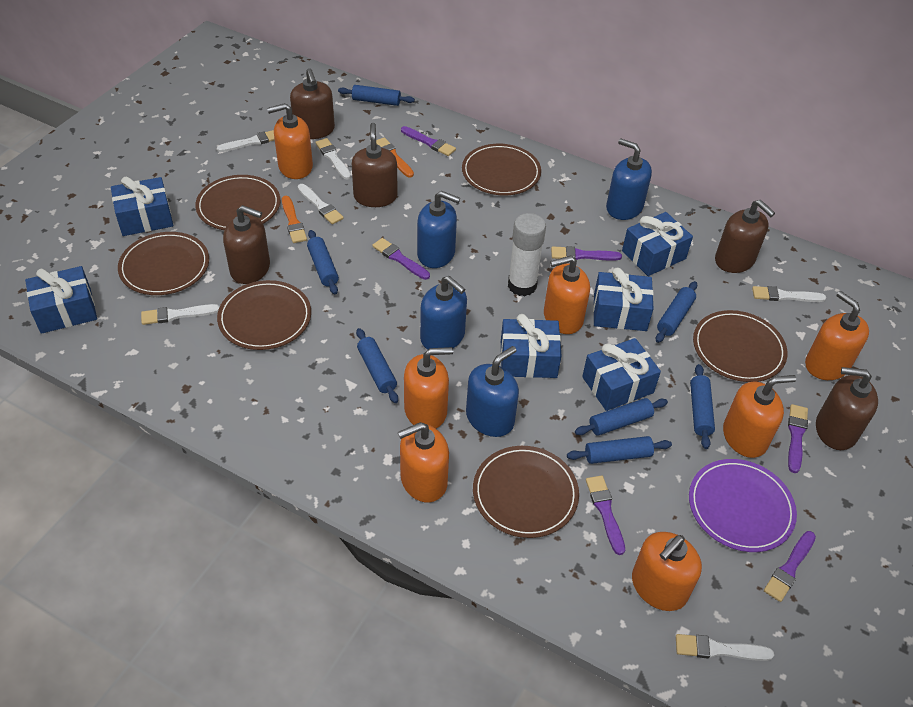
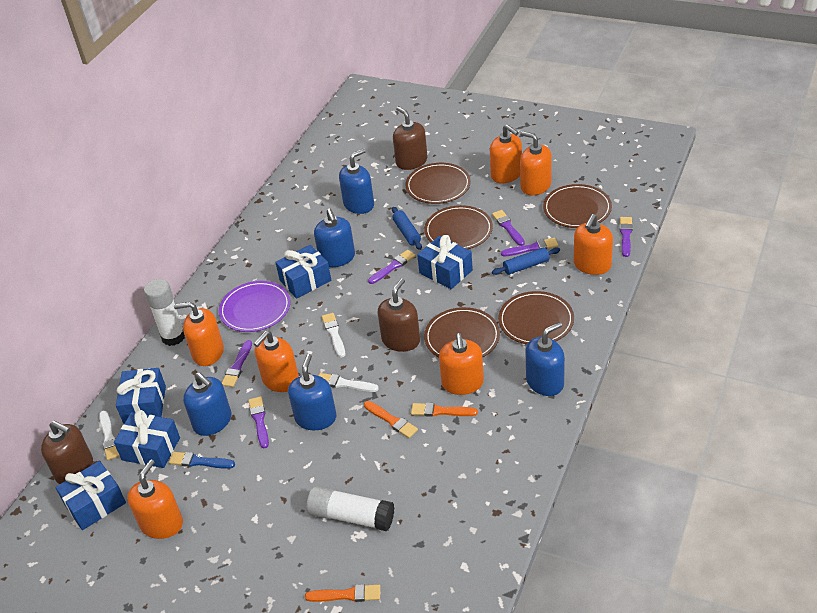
blue brush: 0 -> 1
blue gift: 6 -> 5
blue rolling pin: 7 -> 2
blue soap dispenser: 4 -> 5
brown plate: 6 -> 5
brown soap dispenser: 5 -> 3
orange brush: 2 -> 3
white brush: 6 -> 3
white glue stick: 1 -> 2

